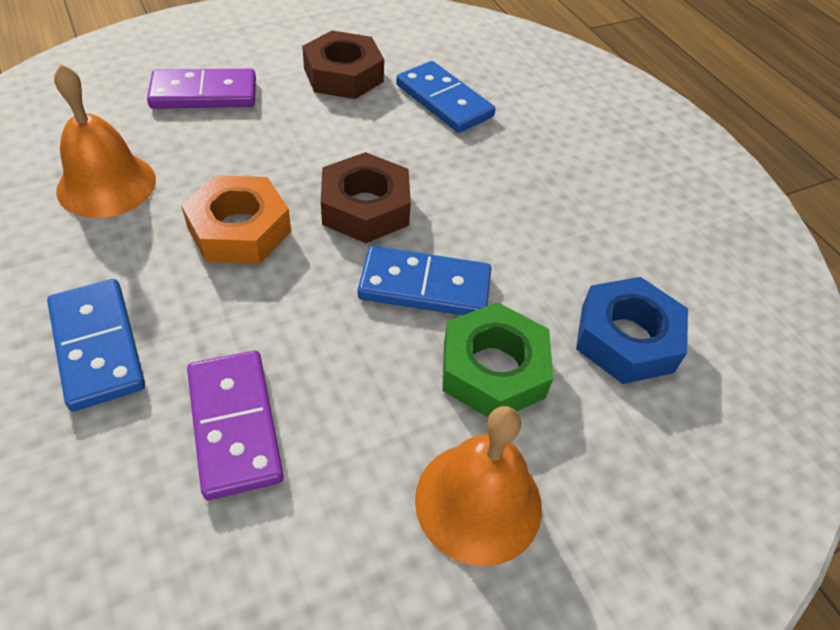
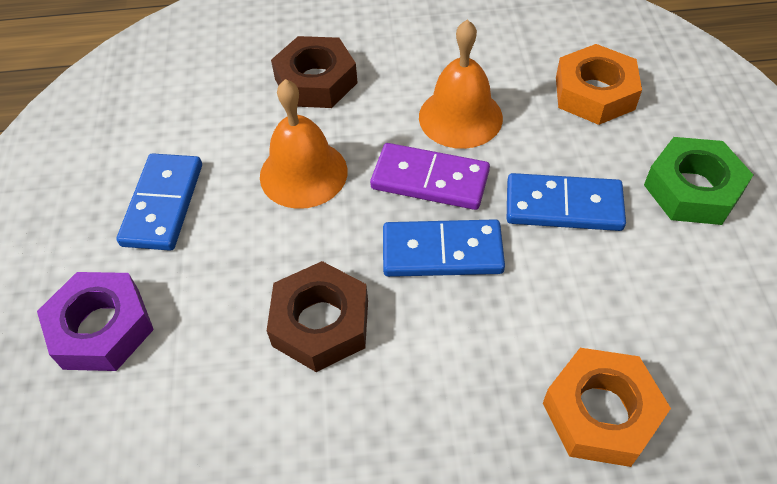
blue nut: 1 -> 0
orange nut: 1 -> 2
purple domino: 2 -> 1
purple nut: 0 -> 1

